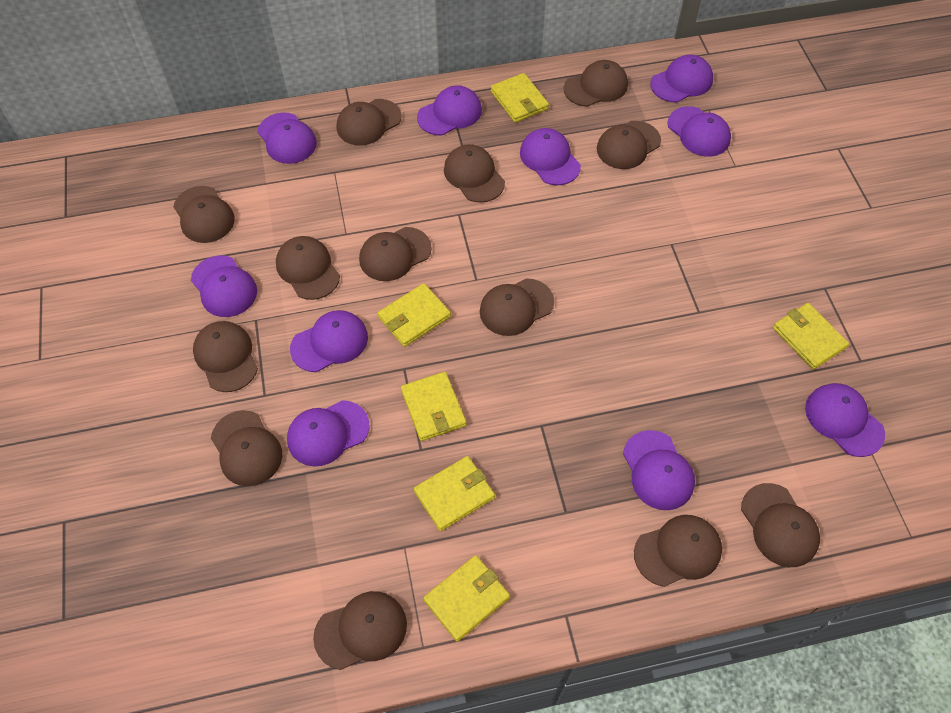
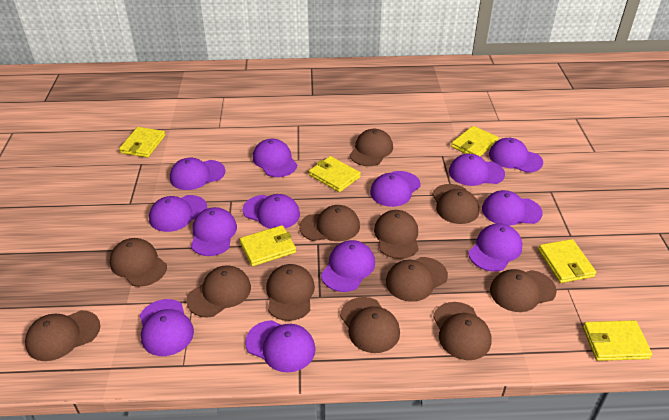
brown cap: 13 -> 12
purple cap: 10 -> 13

